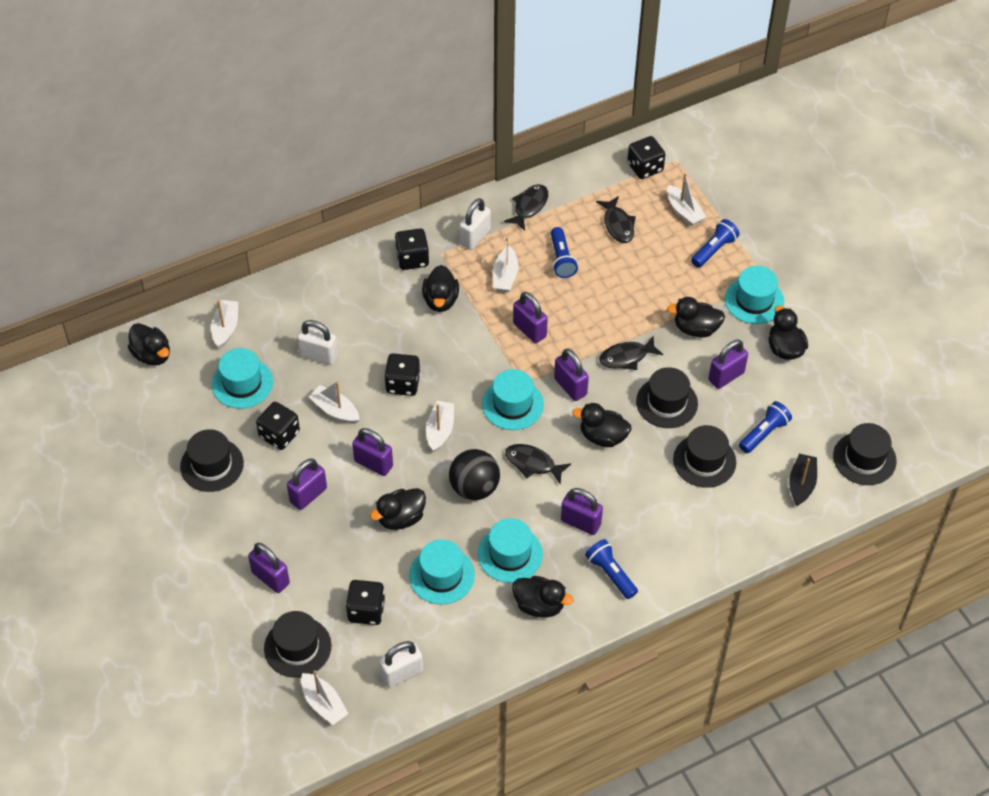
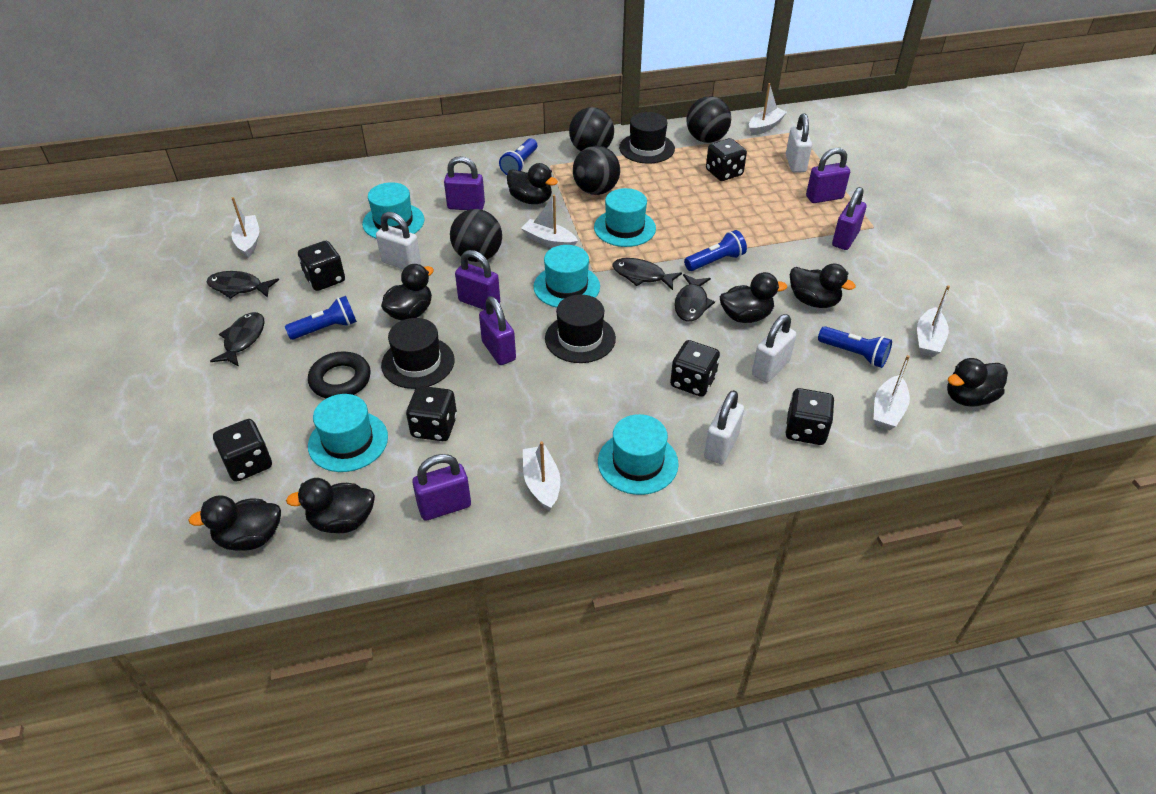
black ball: 1 -> 4
black boat: 1 -> 0
black dice: 5 -> 6
black hat: 5 -> 3
black ring: 0 -> 1
purple padlock: 7 -> 6
white padlock: 3 -> 4

